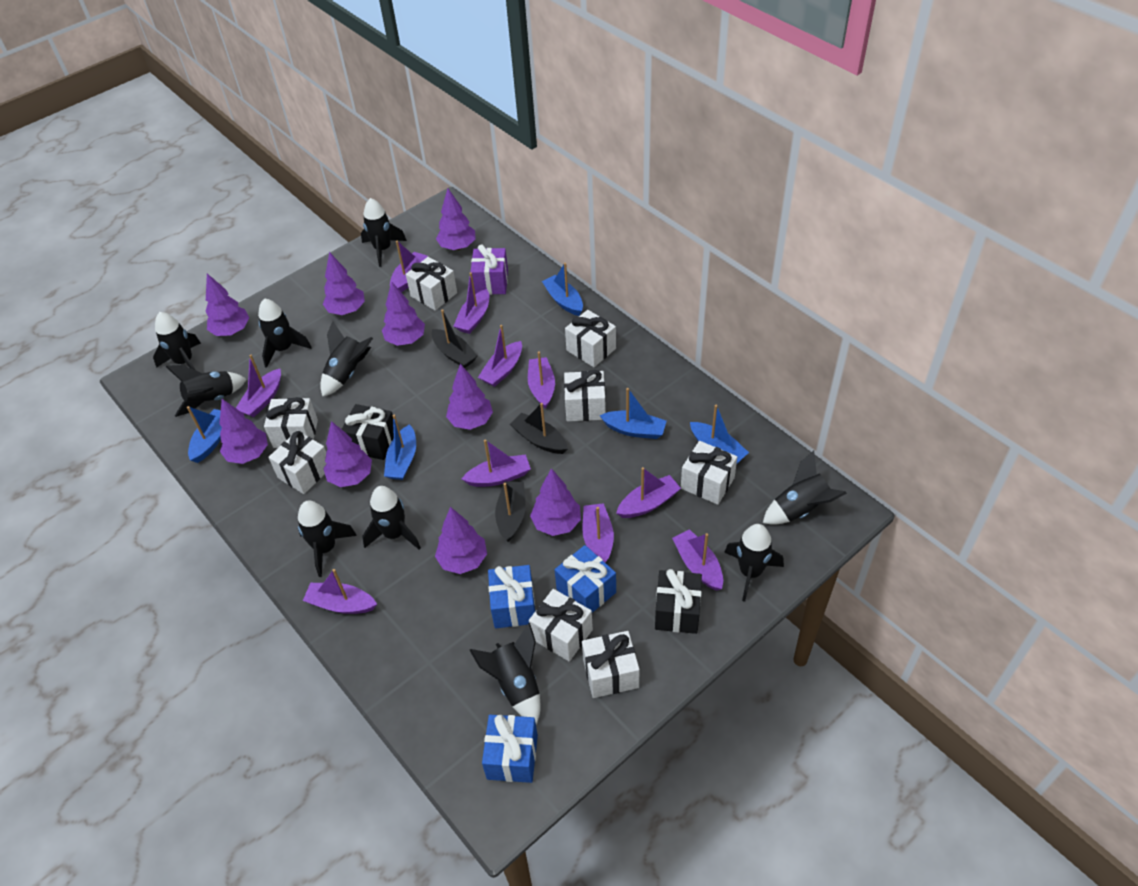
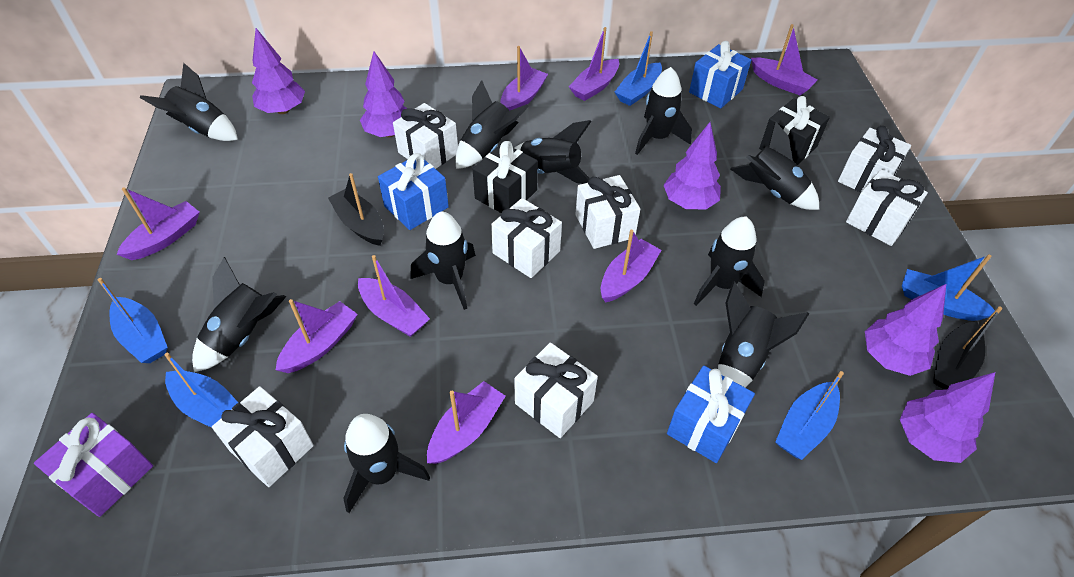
black boat: 3 -> 2
purple boat: 10 -> 8
purple tree: 9 -> 5
white gift: 8 -> 7

